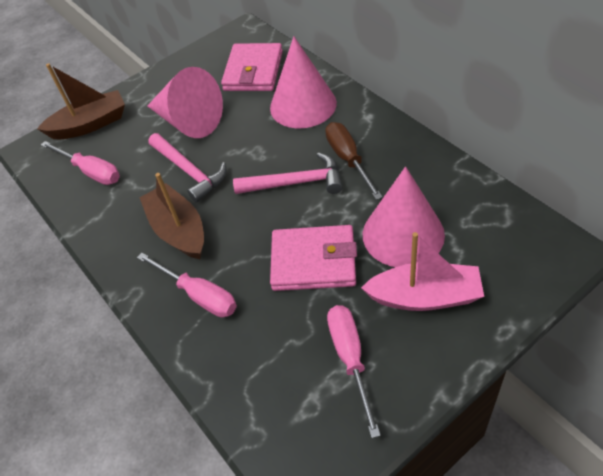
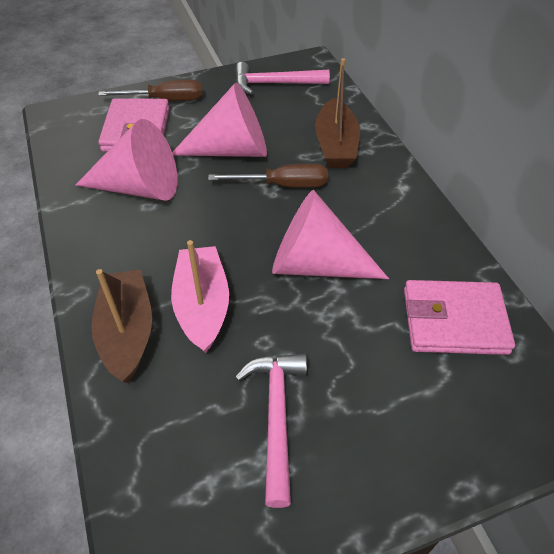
brown screwdriver: 1 -> 2
pink screwdriver: 3 -> 0

